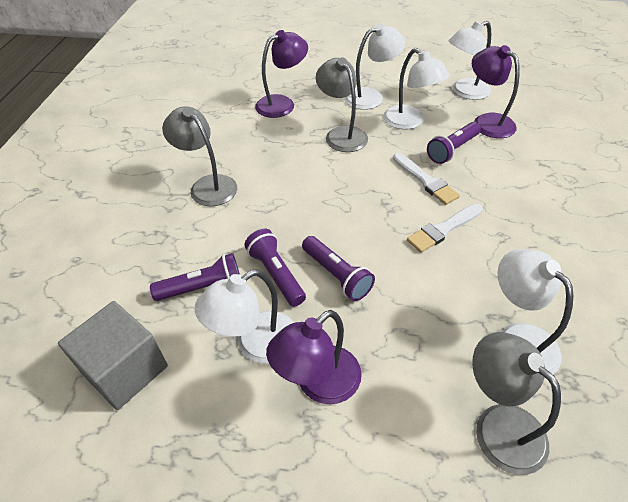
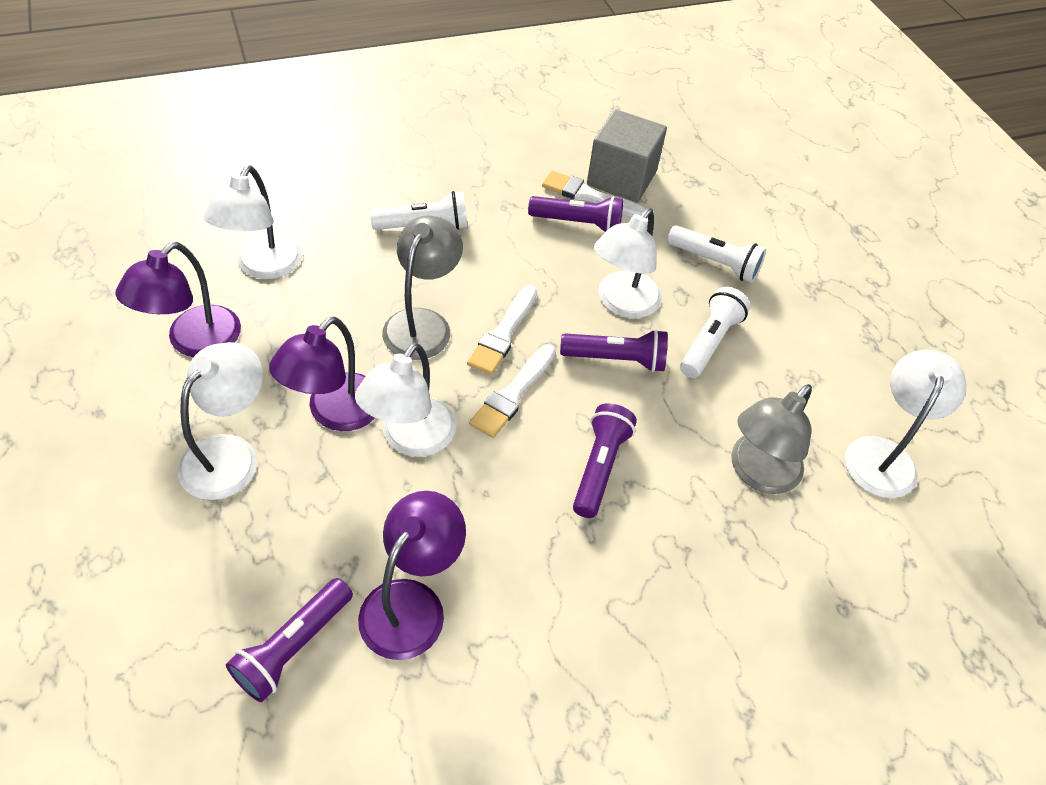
grey lamp: 3 -> 2
white brush: 2 -> 3
white flashlight: 0 -> 3

